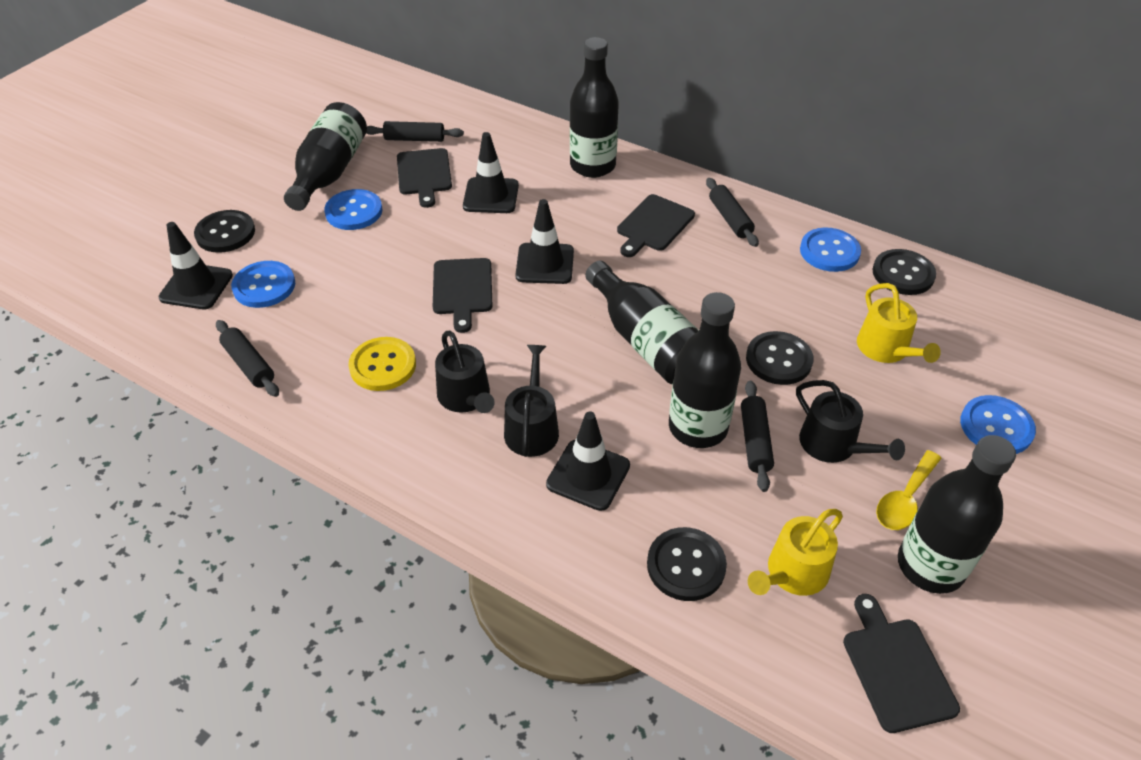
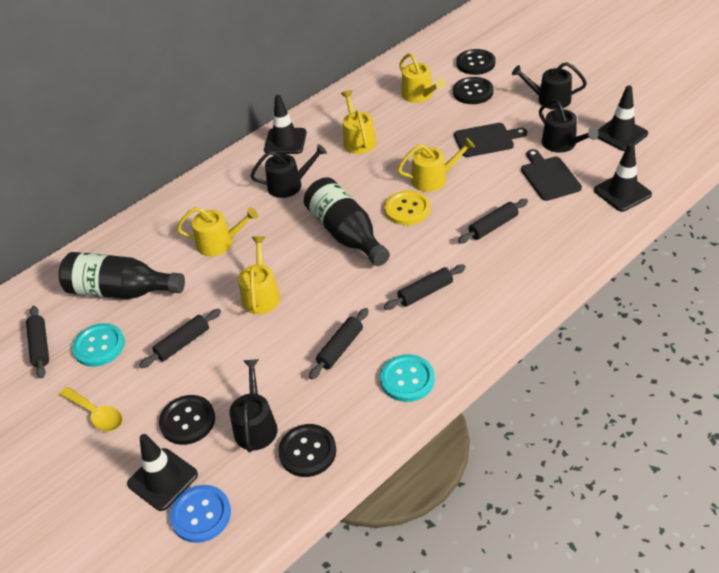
black bottle: 5 -> 2
black cutting board: 4 -> 2
black rolling pin: 4 -> 5
black watering can: 3 -> 4
blue button: 4 -> 1
turquoise button: 0 -> 2
yellow watering can: 2 -> 5

